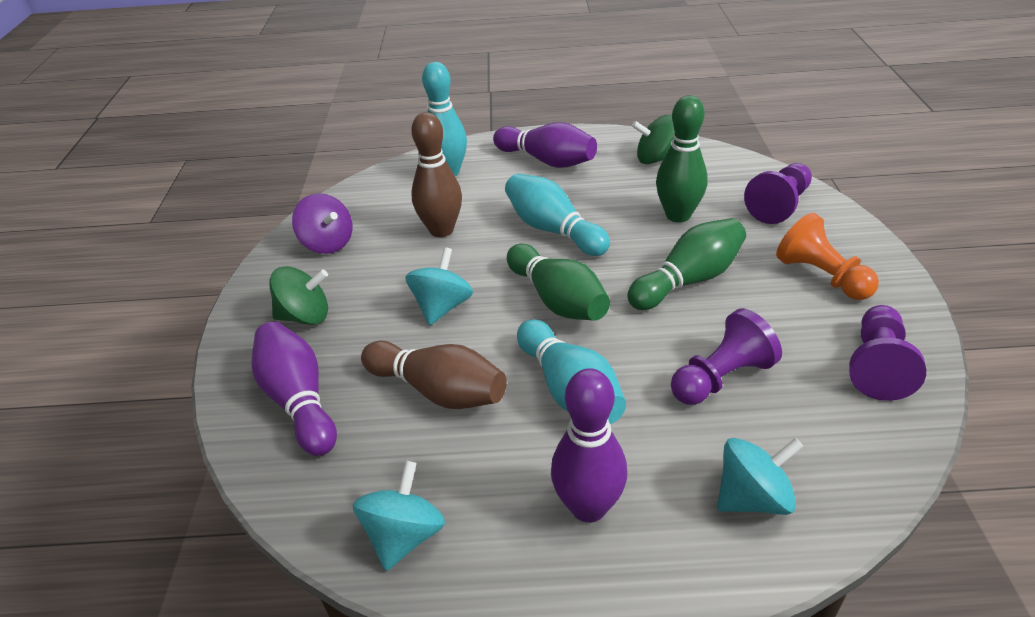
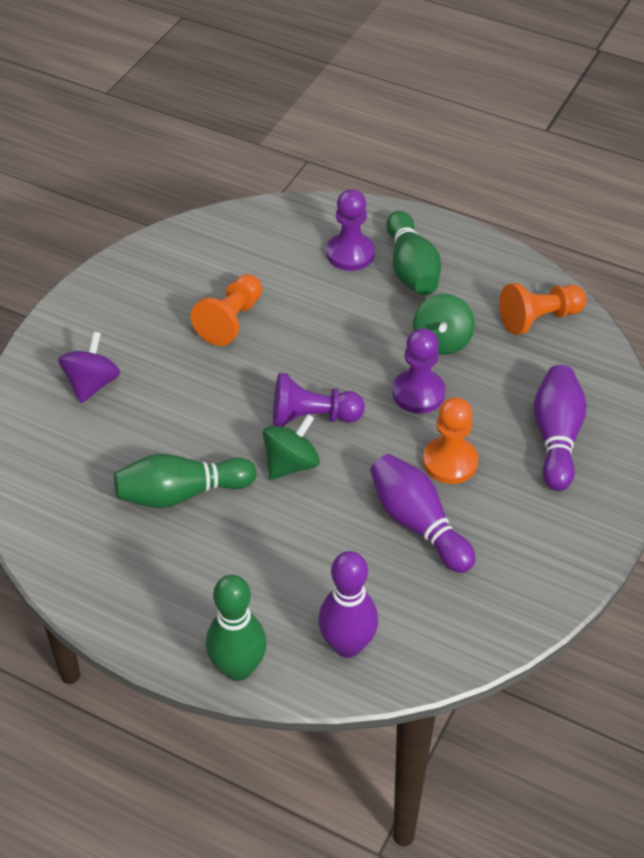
brown bowling pin: 2 -> 0
orange pawn: 1 -> 3
turquoise bowling pin: 3 -> 0
turquoise spinning top: 3 -> 0

